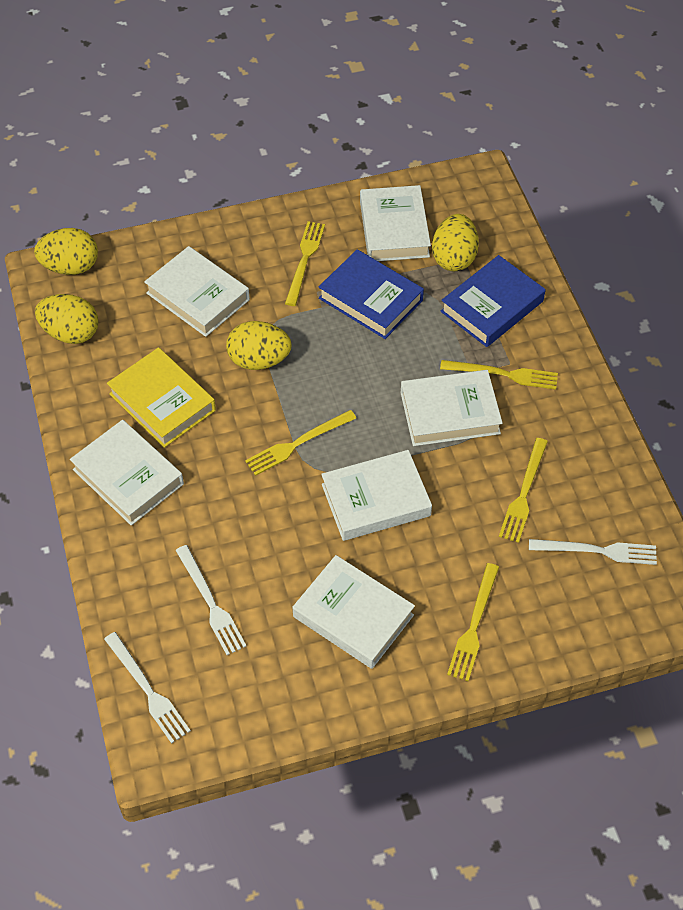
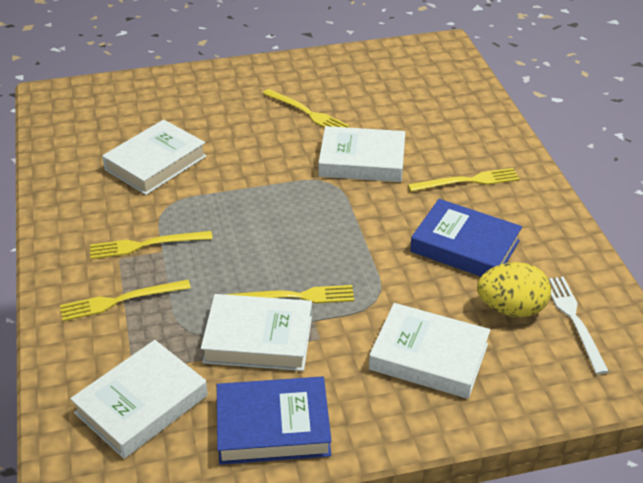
white book: 6 -> 5
white fork: 3 -> 1
yellow book: 1 -> 0
yellow egg: 4 -> 1

